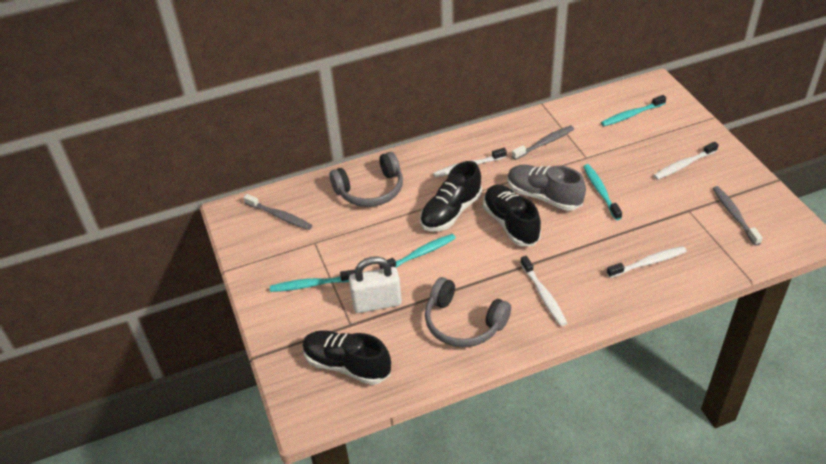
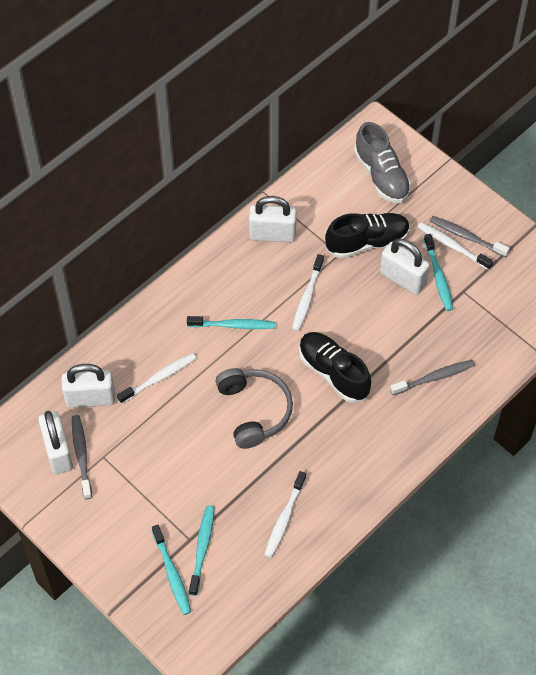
black shoe: 3 -> 2
grey headphones: 2 -> 1
white padlock: 1 -> 4

